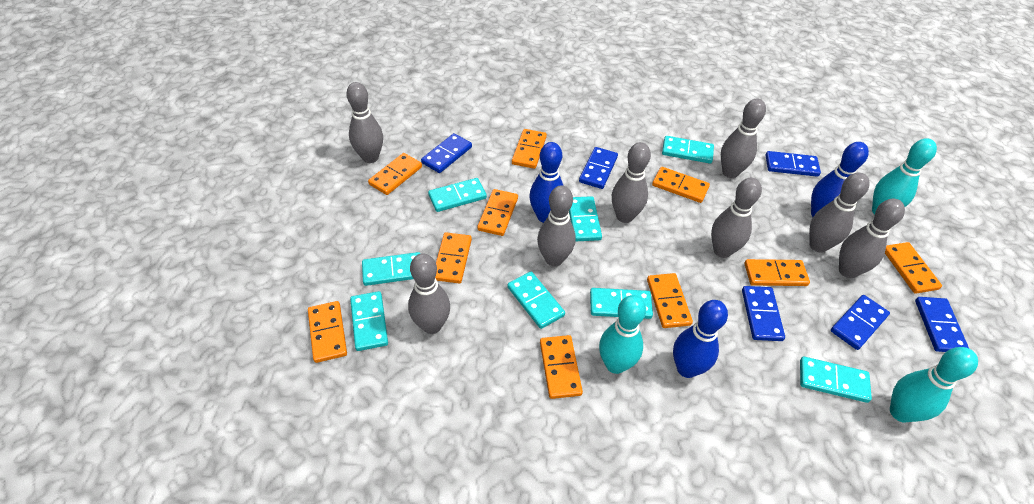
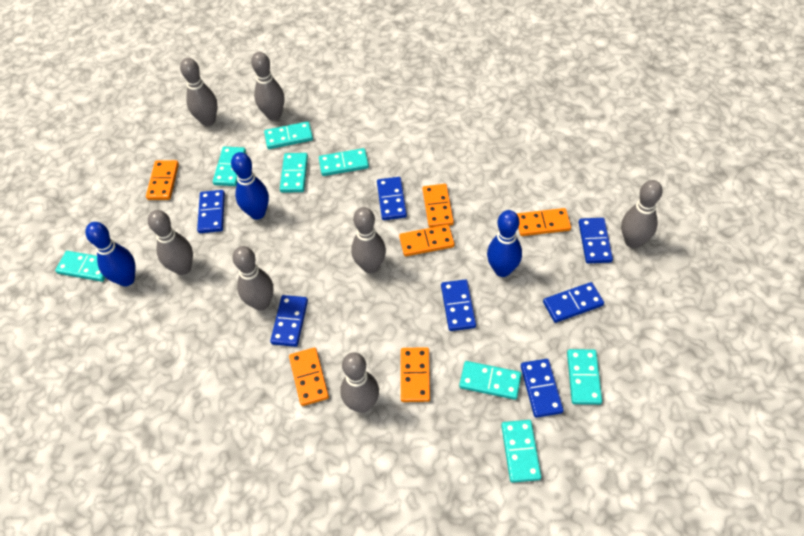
blue domino: 6 -> 7
grey bowling pin: 8 -> 7
orange domino: 10 -> 6
turquoise bowling pin: 3 -> 0

